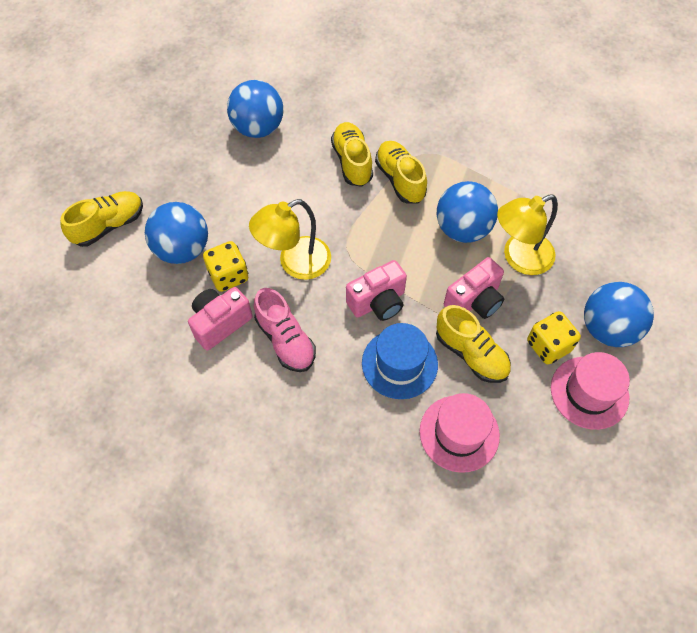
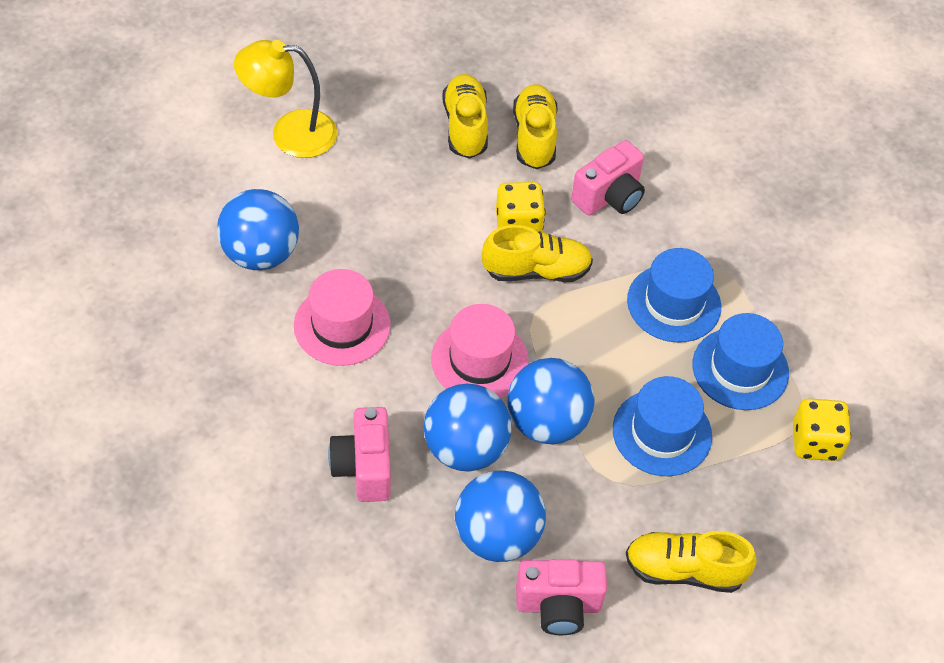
blue hat: 1 -> 3
pink shoe: 1 -> 0
yellow lamp: 2 -> 1

